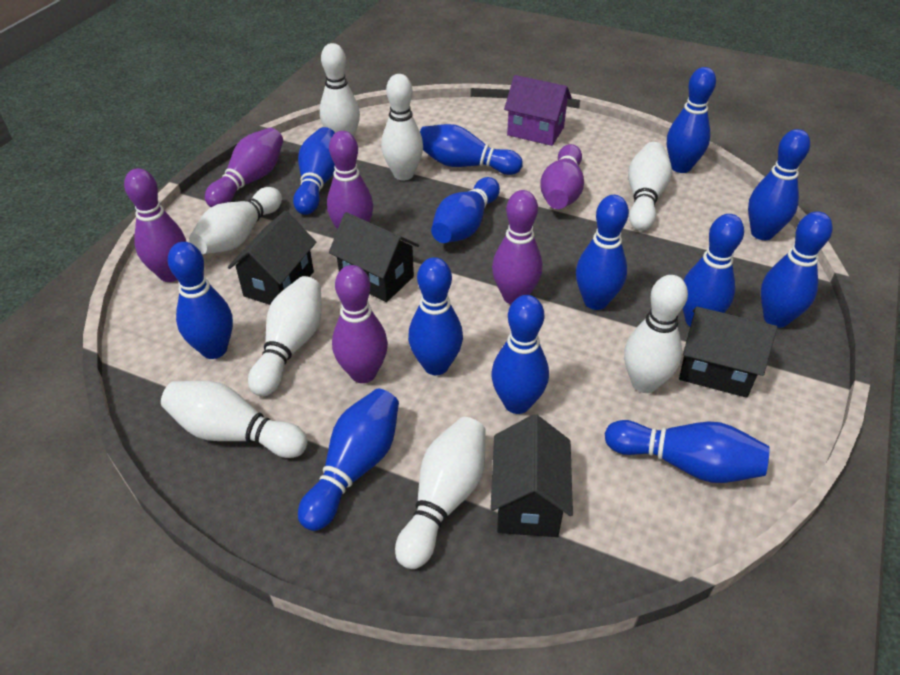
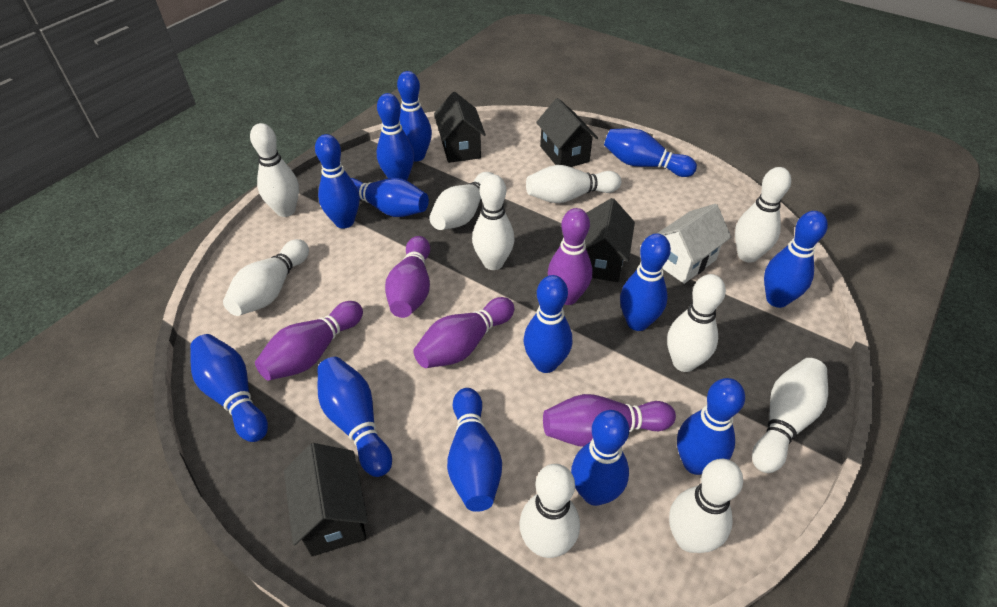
purple bowling pin: 6 -> 5
purple house: 1 -> 0
white bowling pin: 8 -> 10
white house: 0 -> 1

